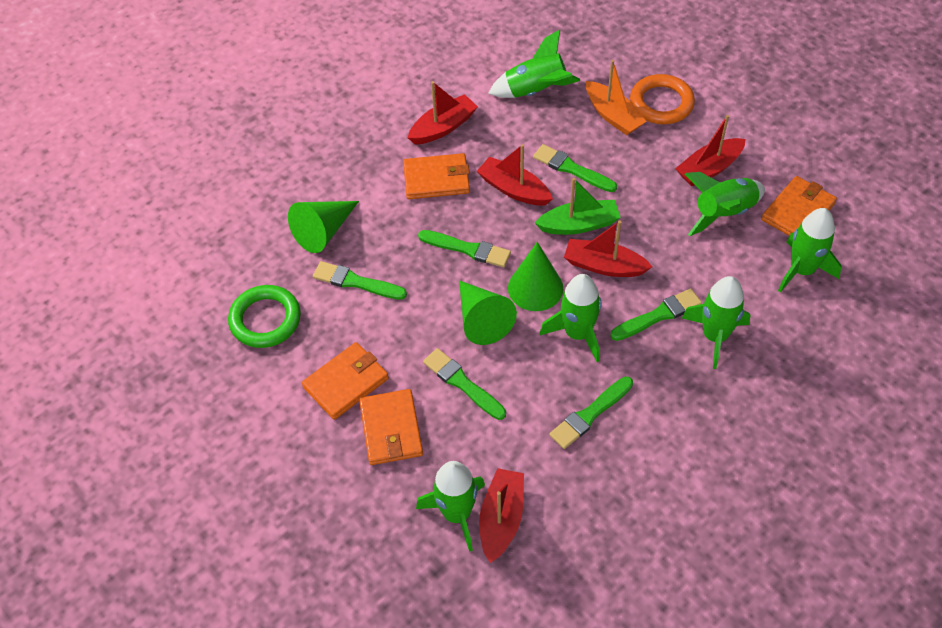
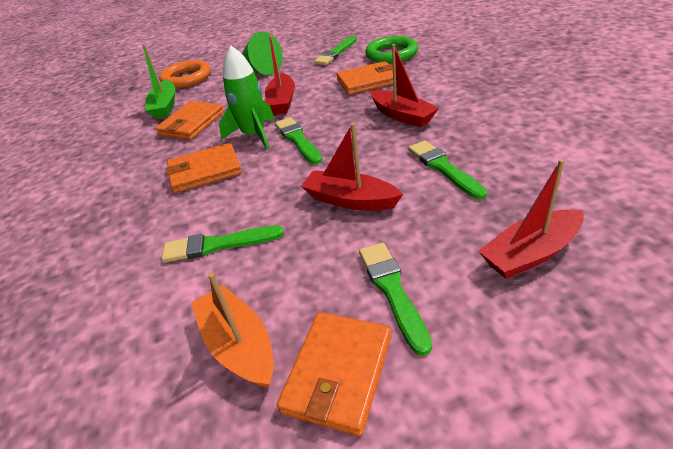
green brush: 6 -> 5
green cone: 3 -> 1
green rocket: 6 -> 1
red boat: 5 -> 4

